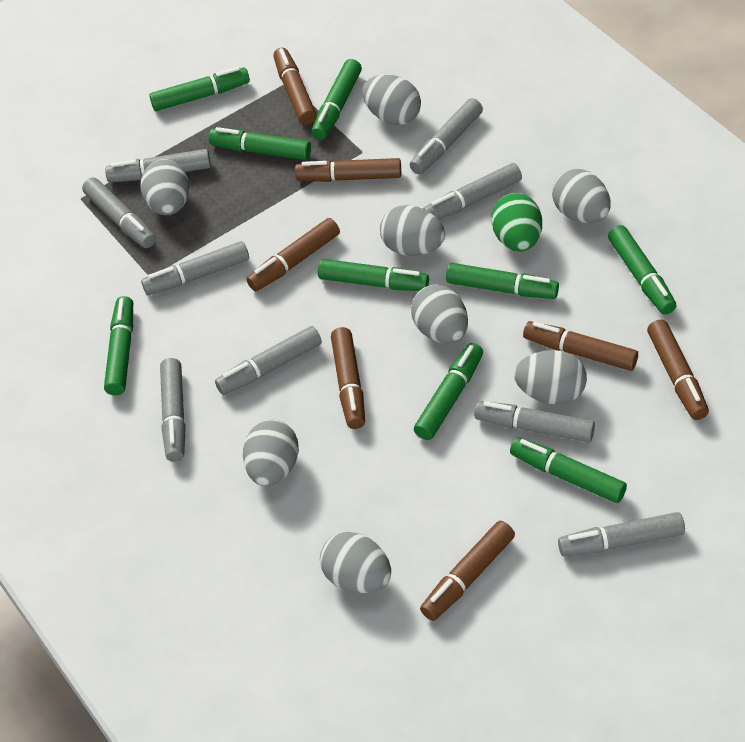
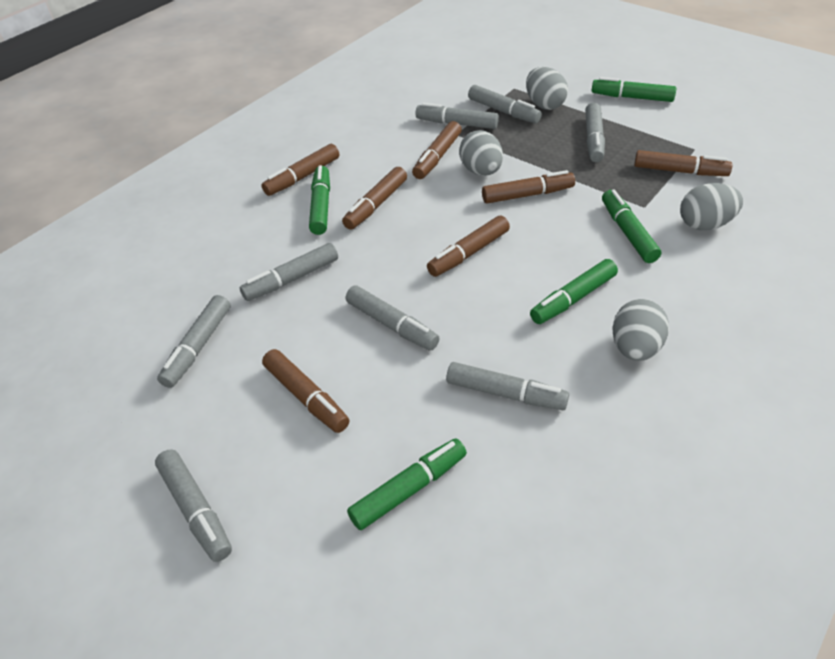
green egg: 1 -> 0
green marker: 9 -> 5
grey egg: 8 -> 4
grey marker: 9 -> 8

